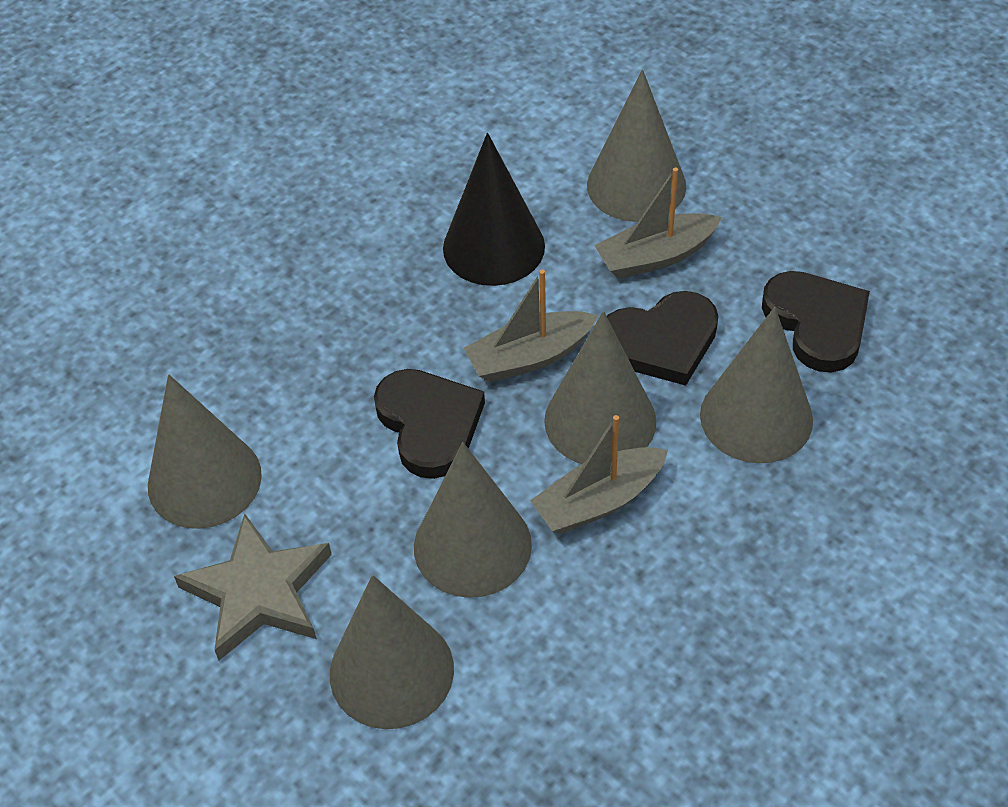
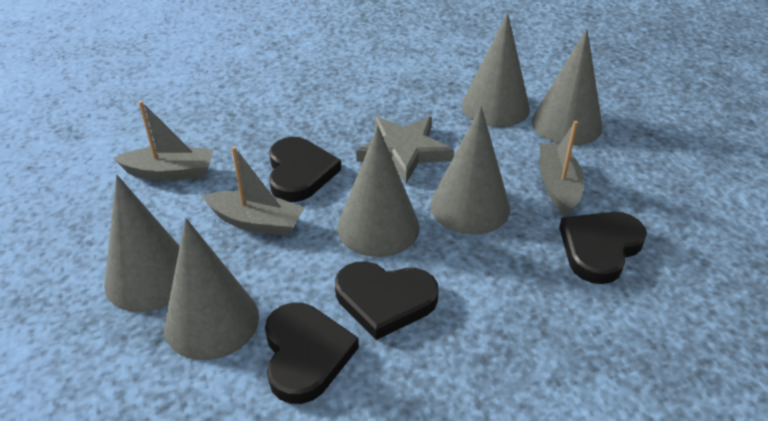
black cone: 1 -> 0
black heart: 3 -> 4

